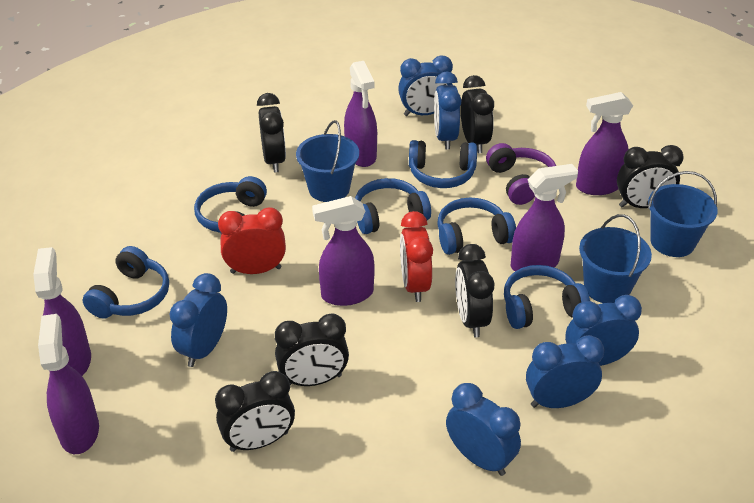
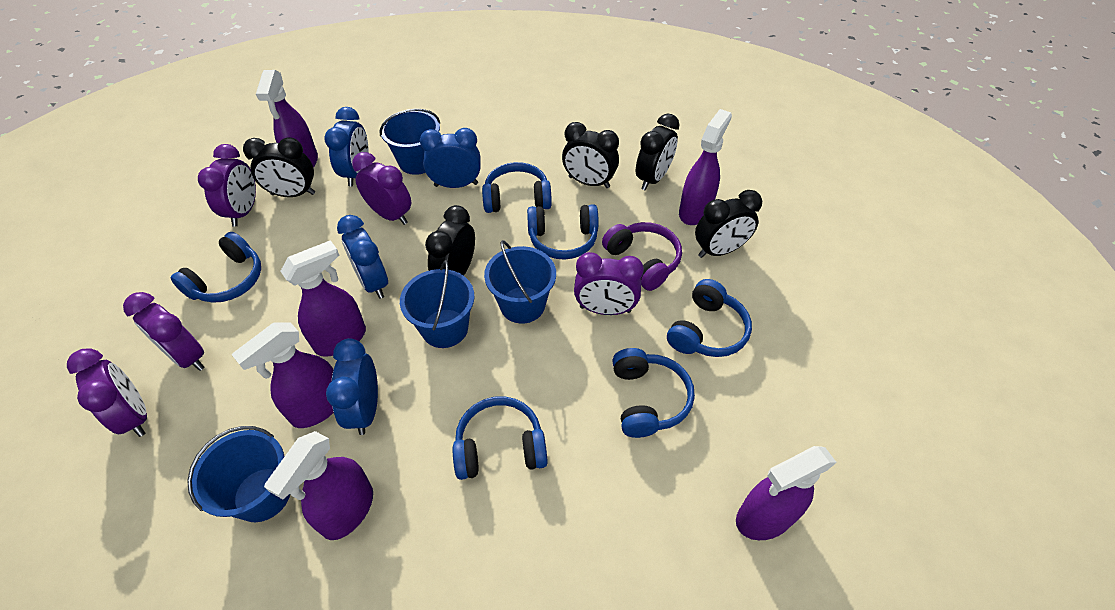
black clock: 6 -> 5
blue bucket: 3 -> 4
blue clock: 6 -> 4
purple clock: 0 -> 5
red clock: 2 -> 0

